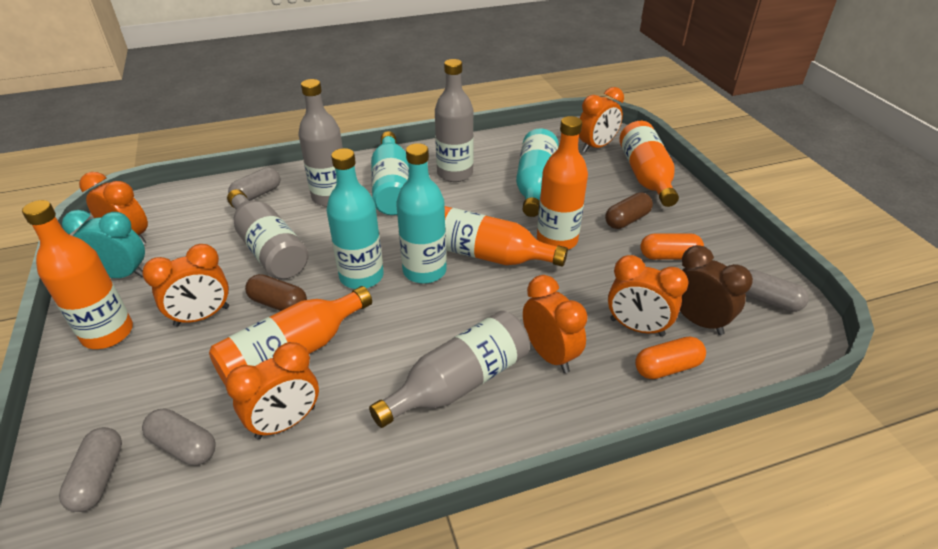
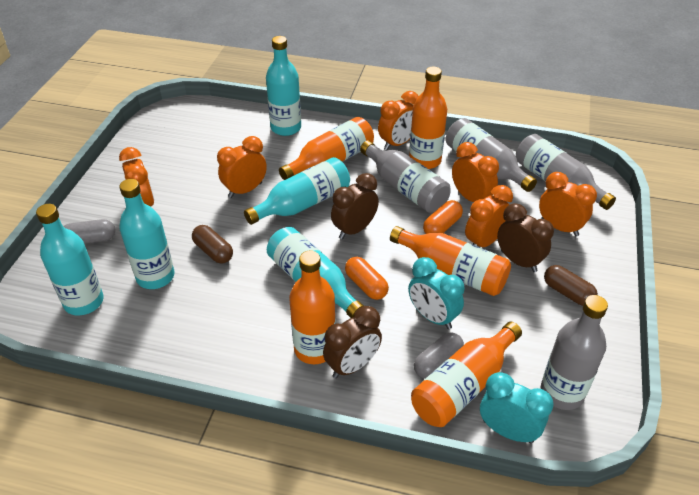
brown clock: 1 -> 3
grey capsule: 4 -> 2
turquoise bottle: 4 -> 5
turquoise clock: 1 -> 2

